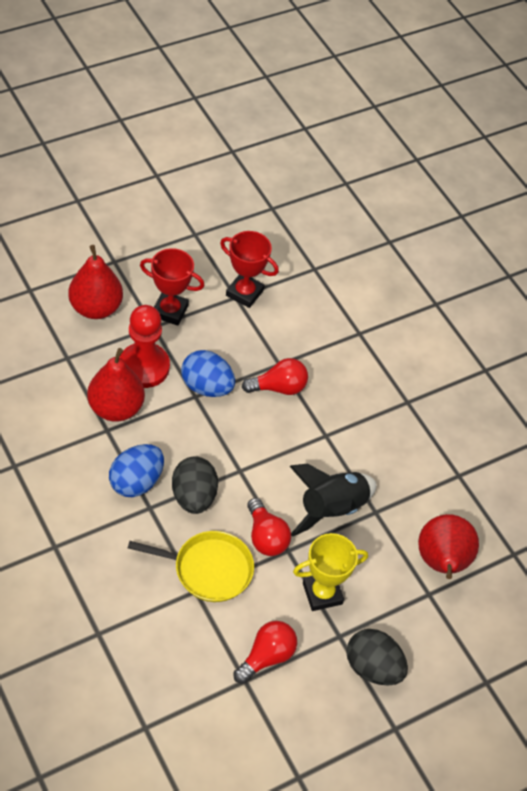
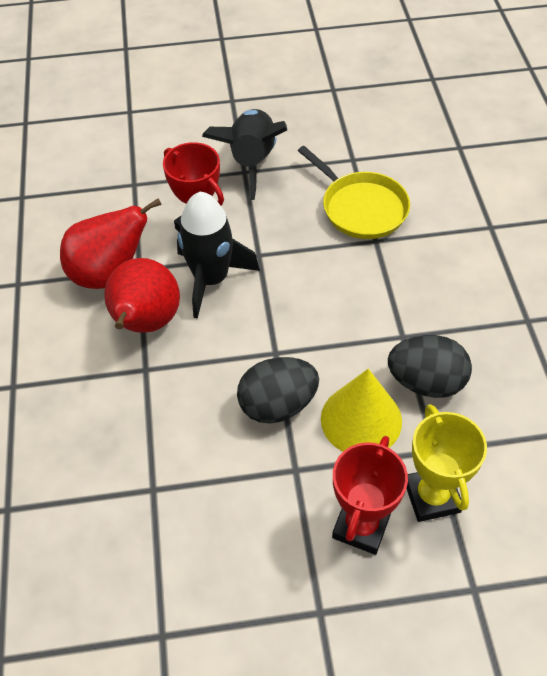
black rocket: 1 -> 2
blue egg: 2 -> 0
red light bulb: 3 -> 0
red pawn: 1 -> 0
red pear: 3 -> 2
yellow cone: 0 -> 1

